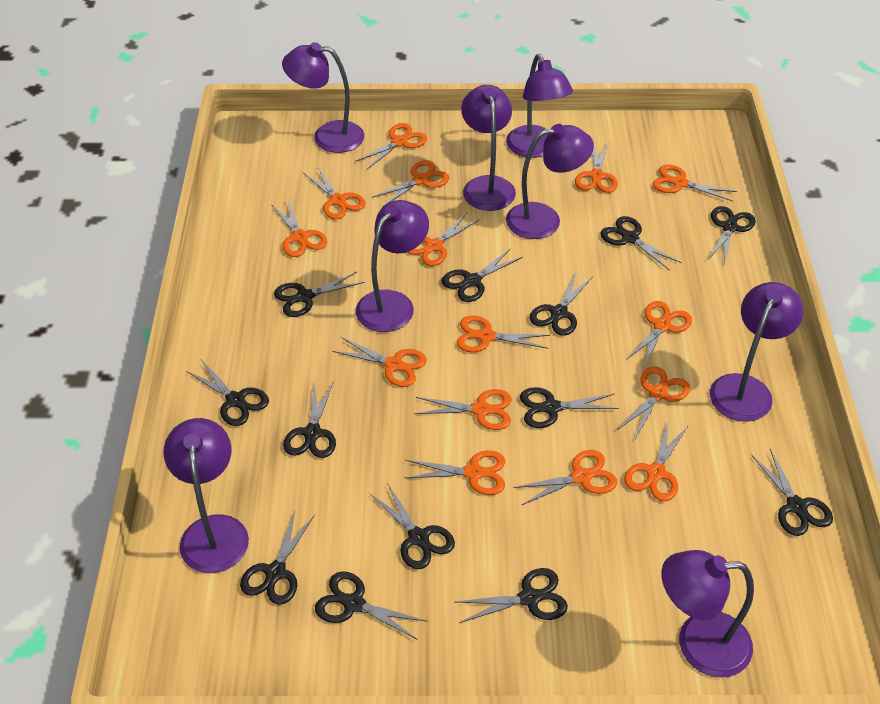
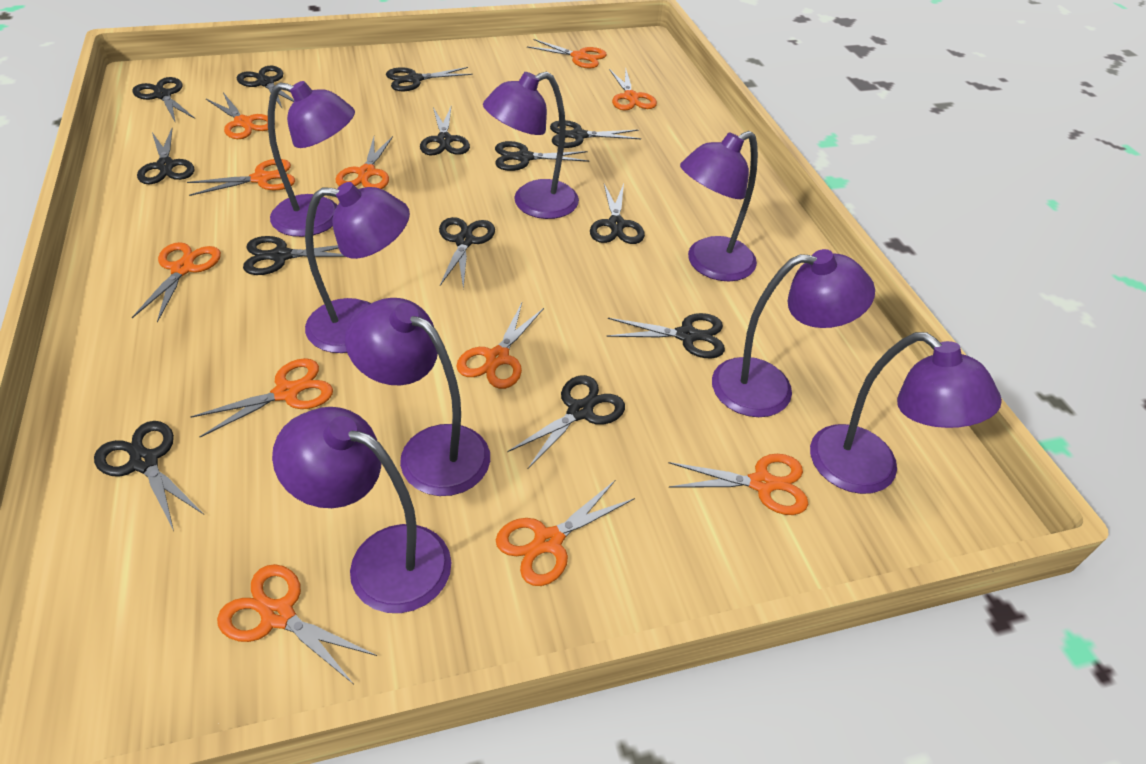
orange scissors: 15 -> 11

